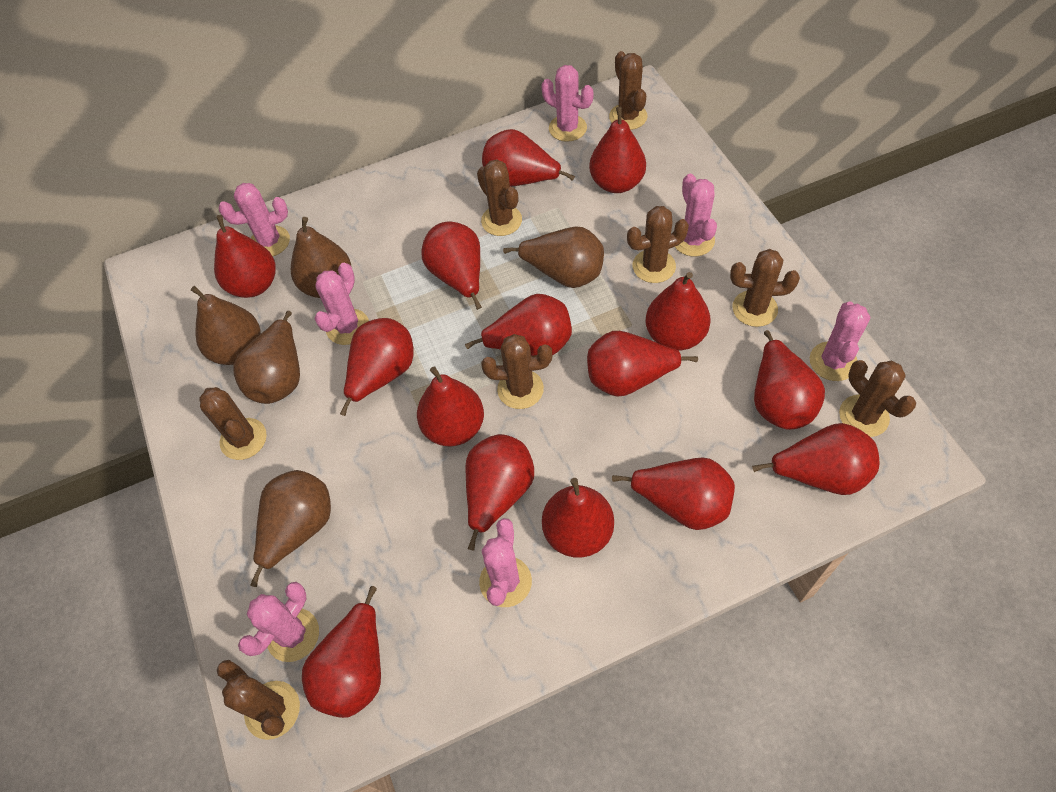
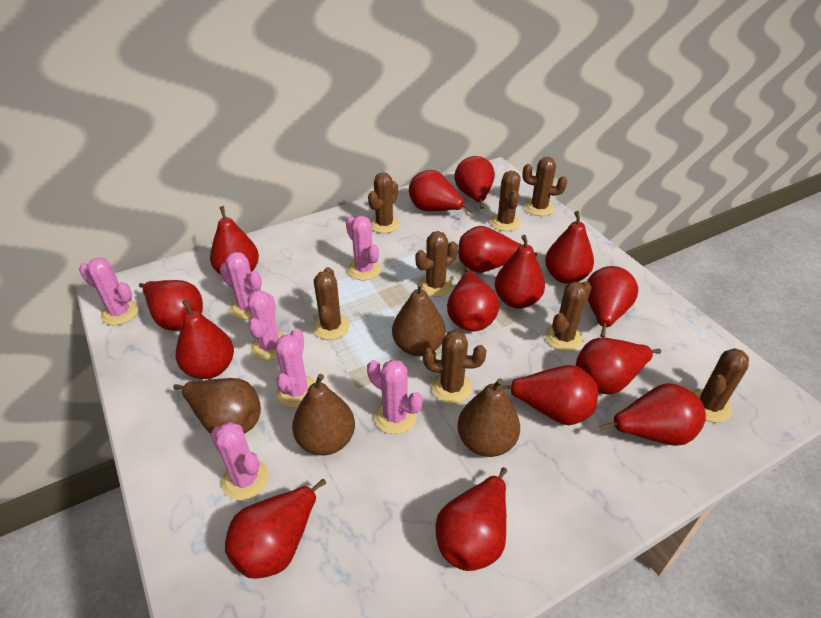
brown pear: 5 -> 4

